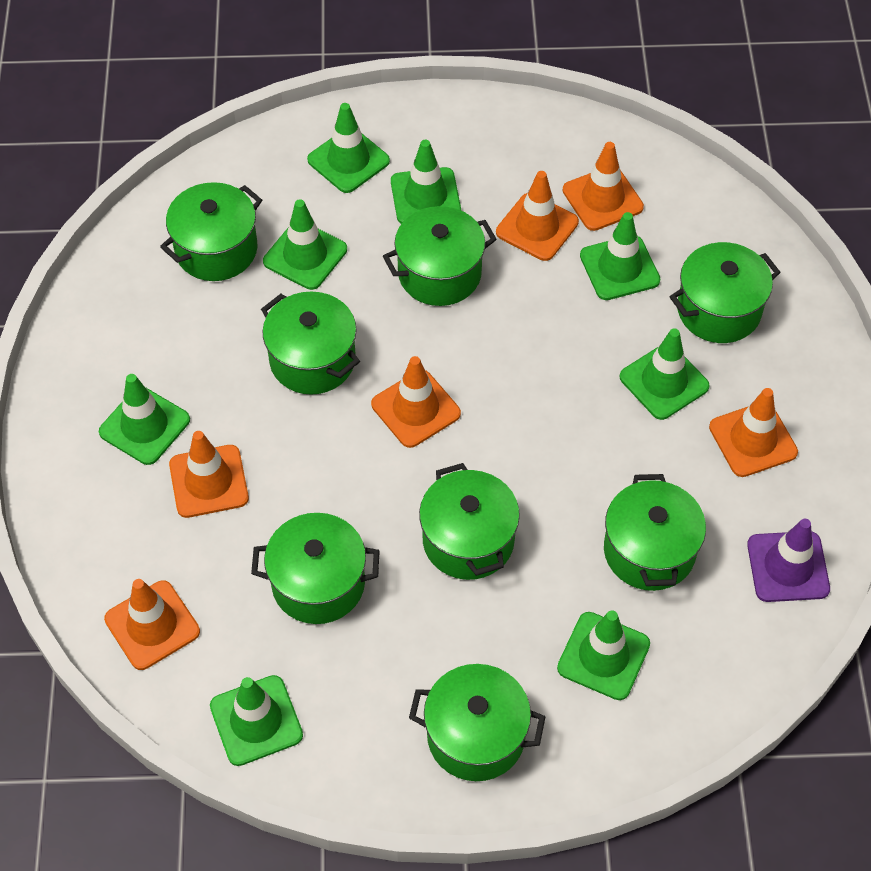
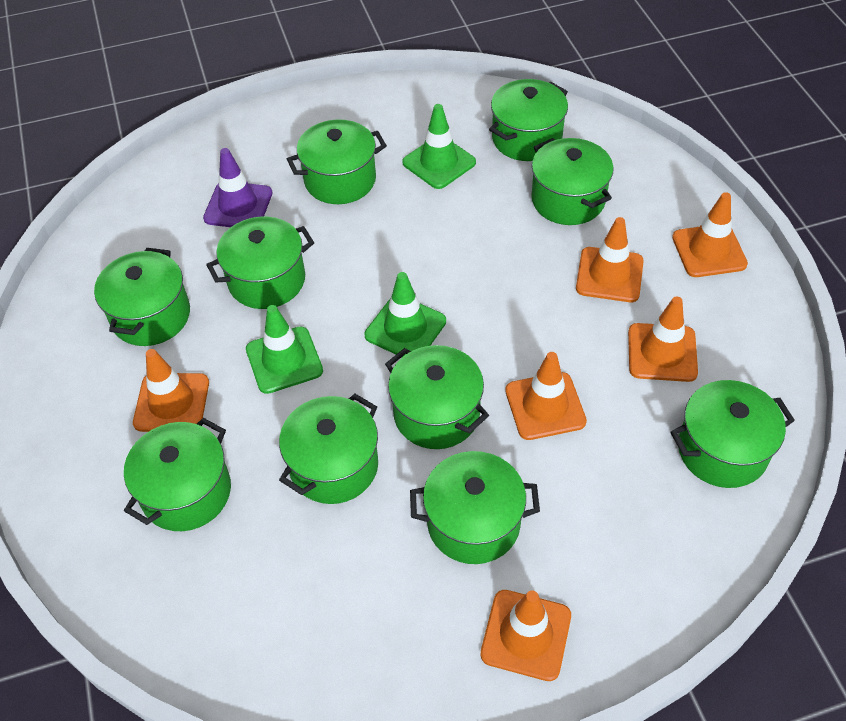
green pot: 8 -> 10
green traffic cone: 8 -> 3

